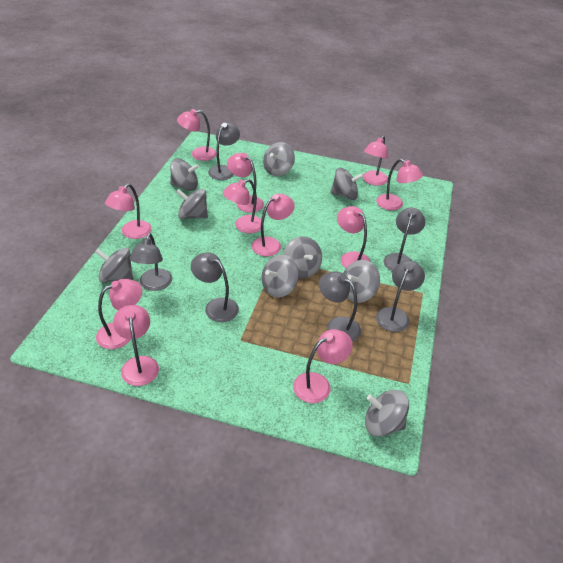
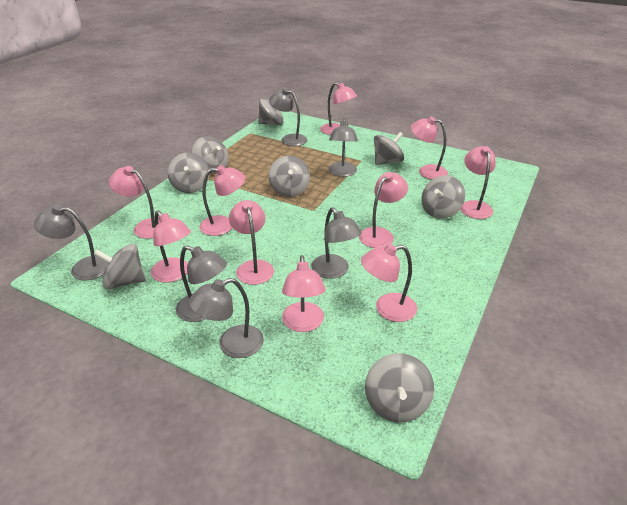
grey spinning top: 9 -> 8
pink lamp: 11 -> 10

